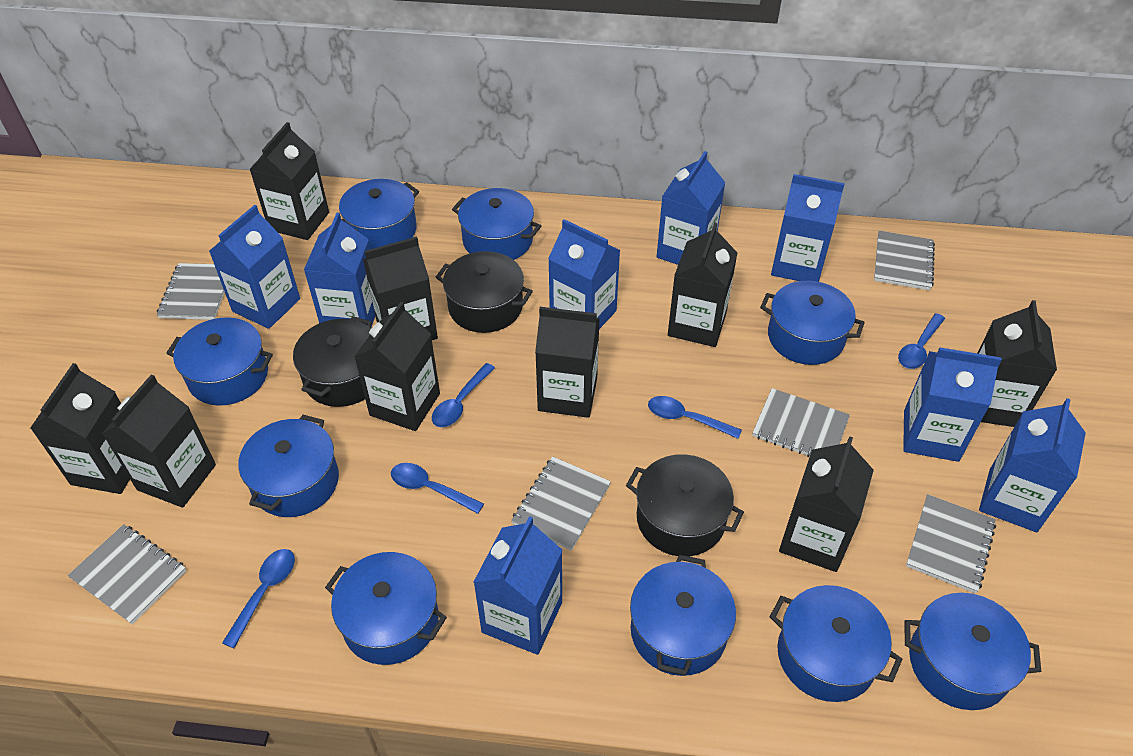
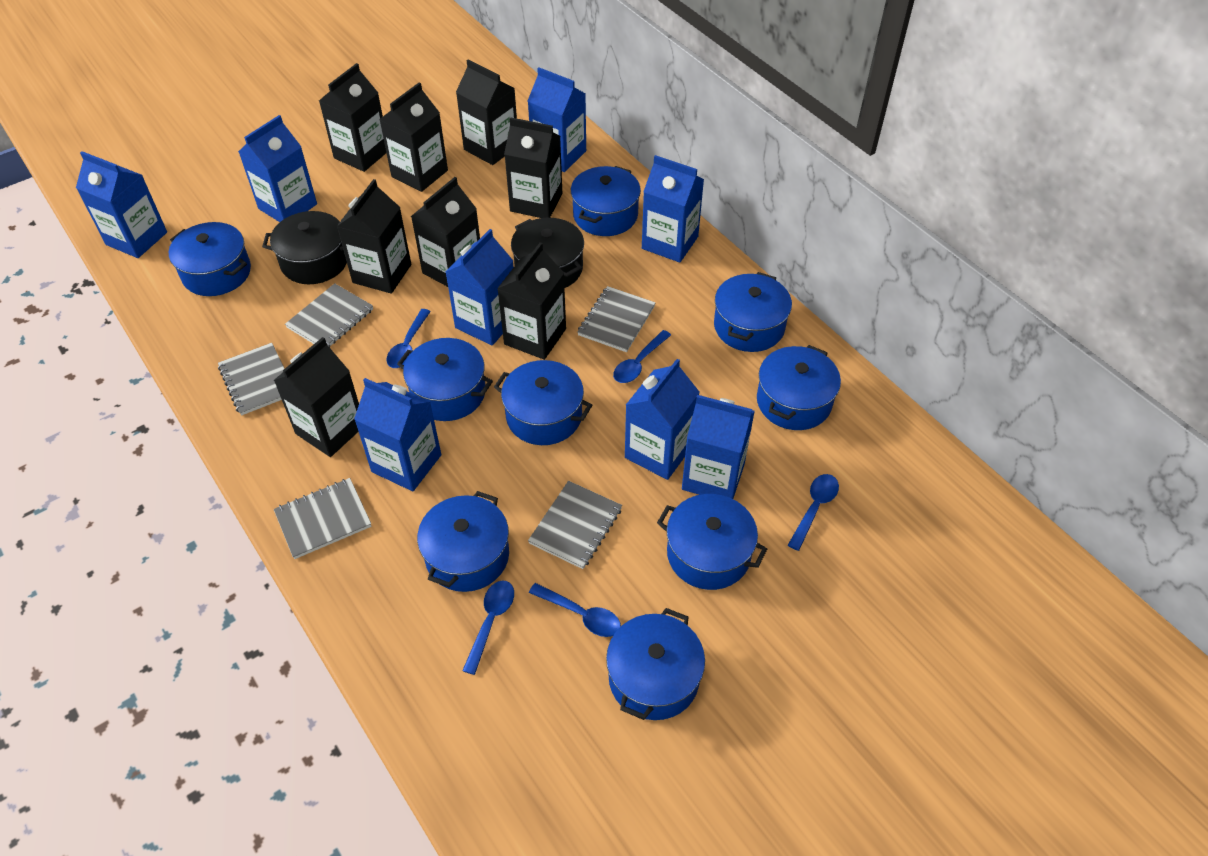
black carton: 9 -> 8
black pot: 3 -> 2
grey notebook: 6 -> 5

